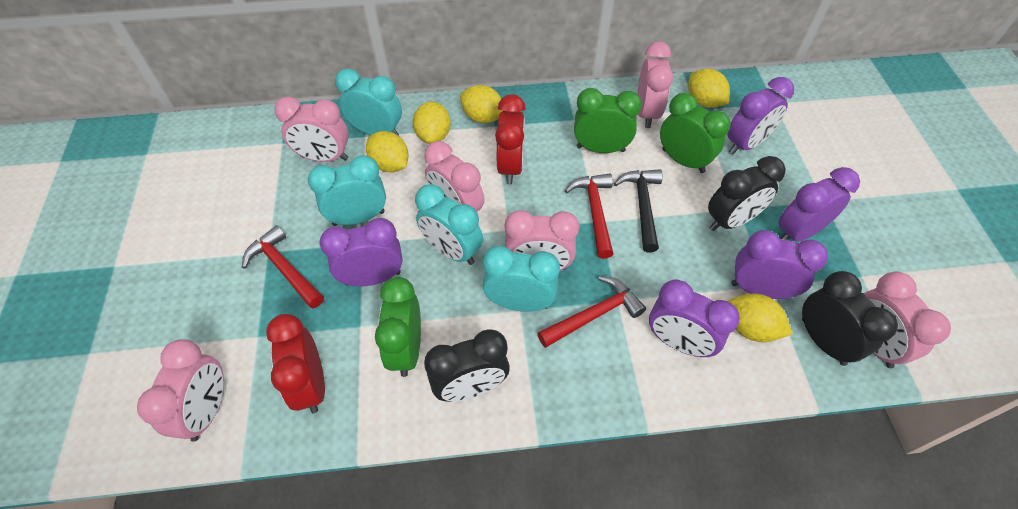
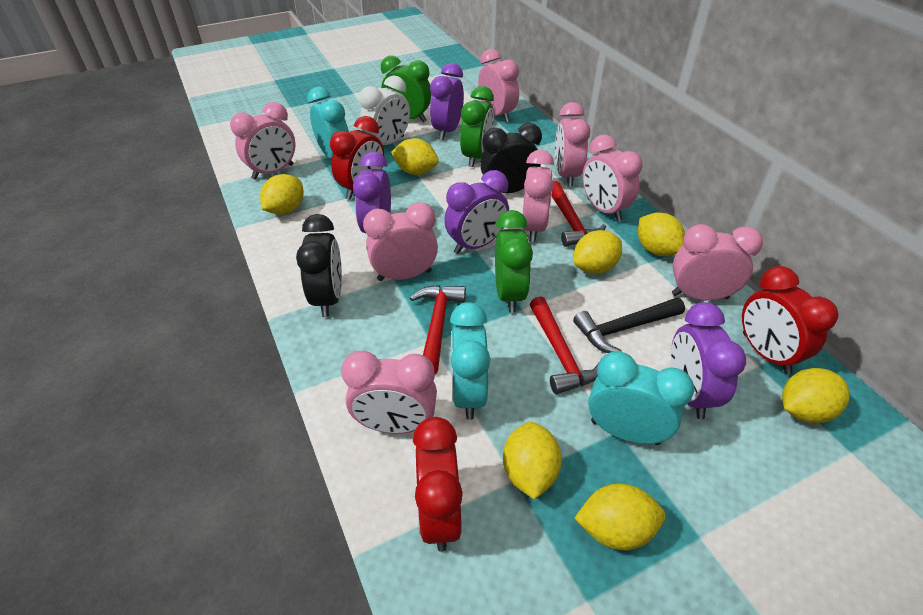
black clock: 3 -> 2
pink clock: 6 -> 8
purple clock: 5 -> 4
red clock: 2 -> 3
turquoise clock: 4 -> 3
white clock: 0 -> 1
yellow lemon: 5 -> 7

